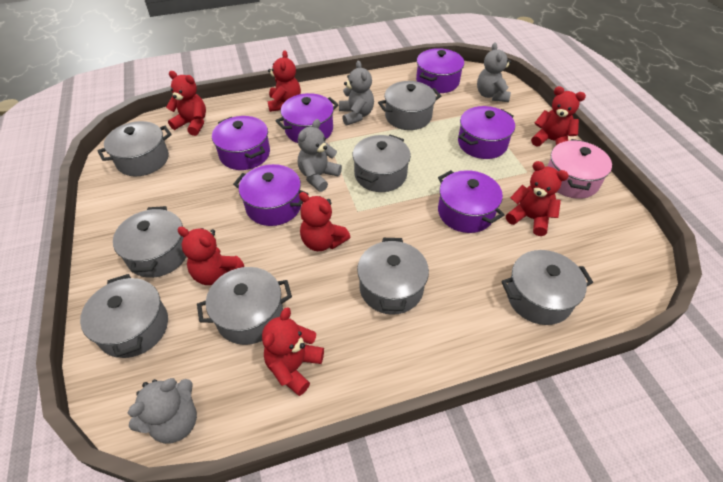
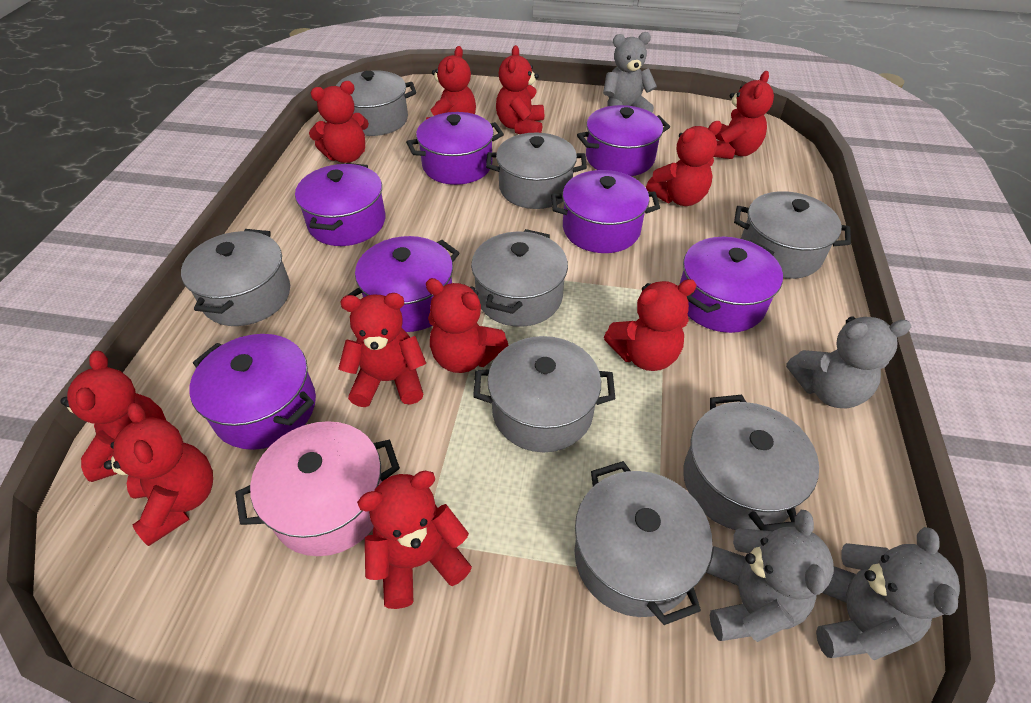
purple pot: 6 -> 7
red teddy bear: 7 -> 11

